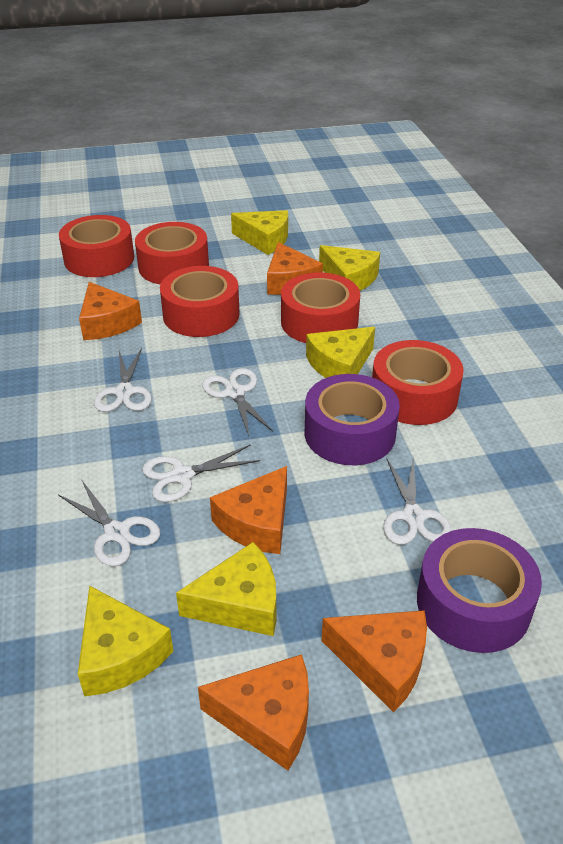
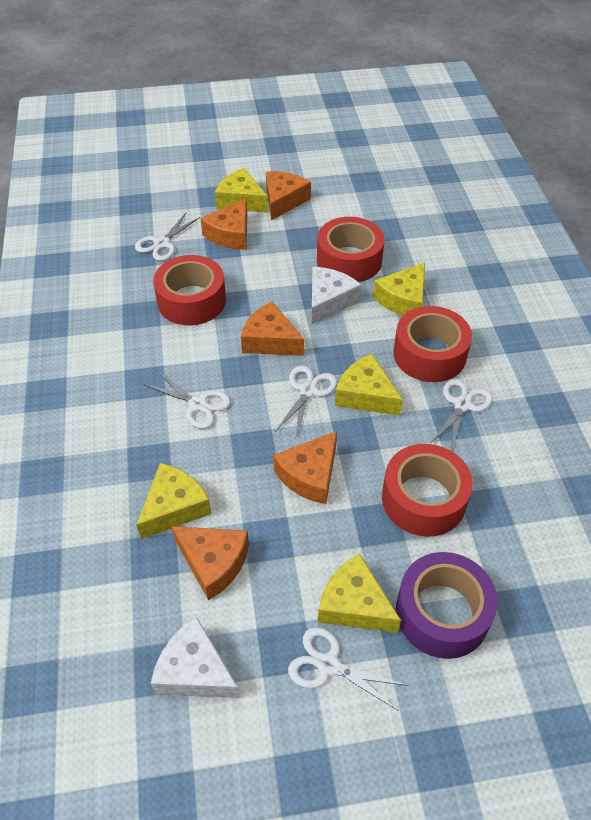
purple tape: 2 -> 1
red tape: 5 -> 4
white cheese: 0 -> 2

